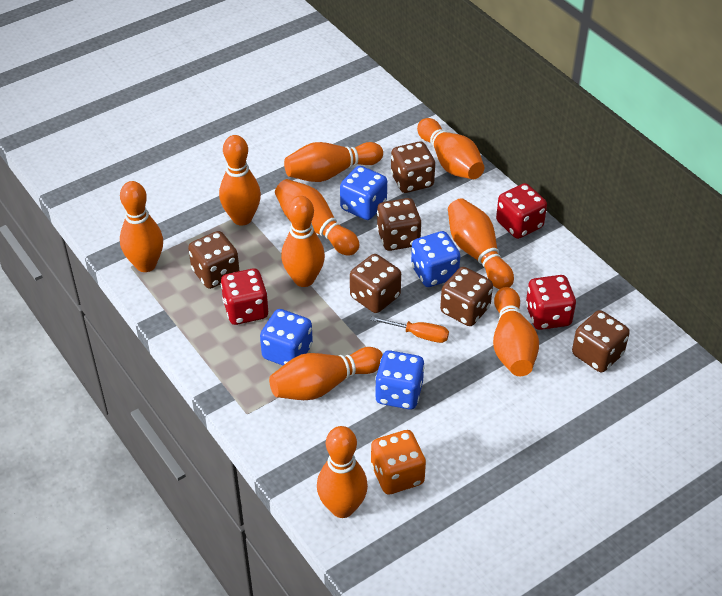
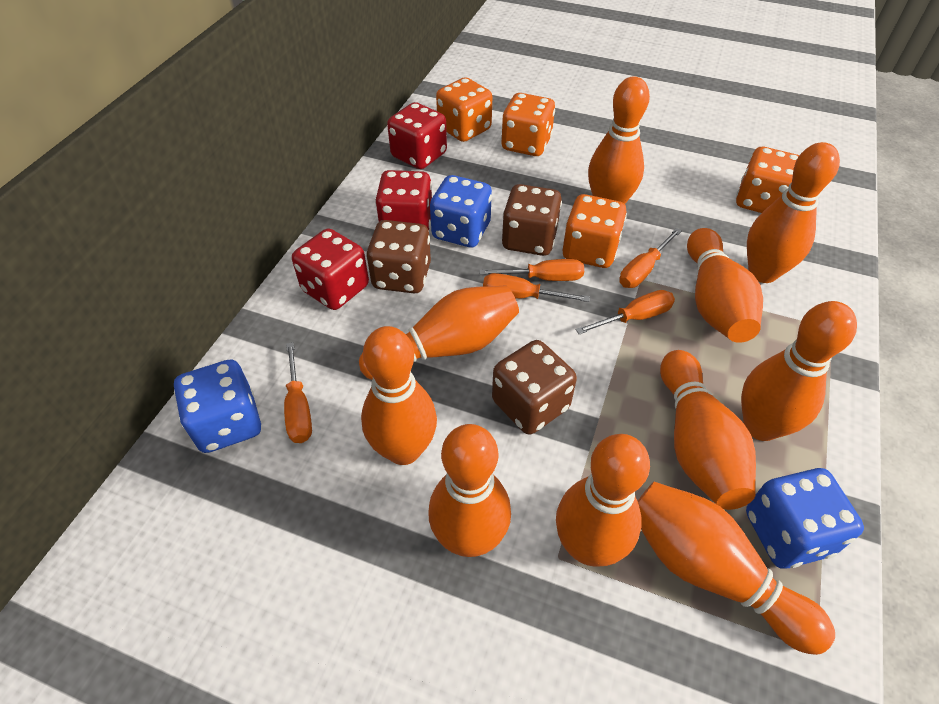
blue dice: 4 -> 3
brown dice: 6 -> 3
orange dice: 1 -> 4
orange screwdriver: 1 -> 5

